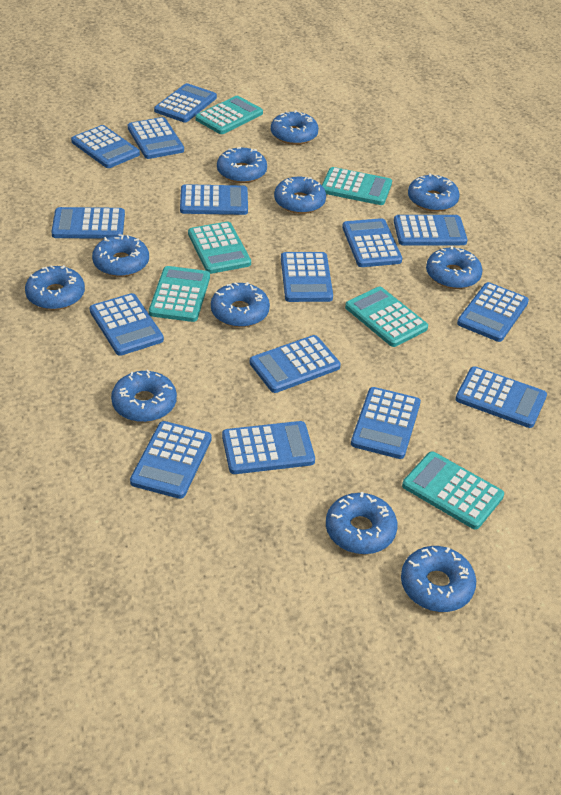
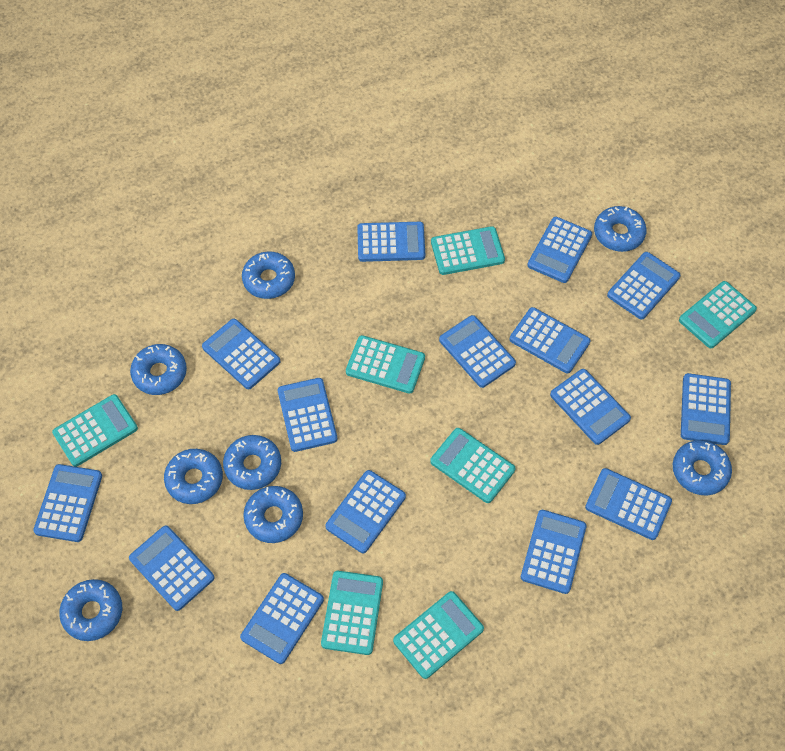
blue donut: 11 -> 8
turquoise calculator: 6 -> 7

